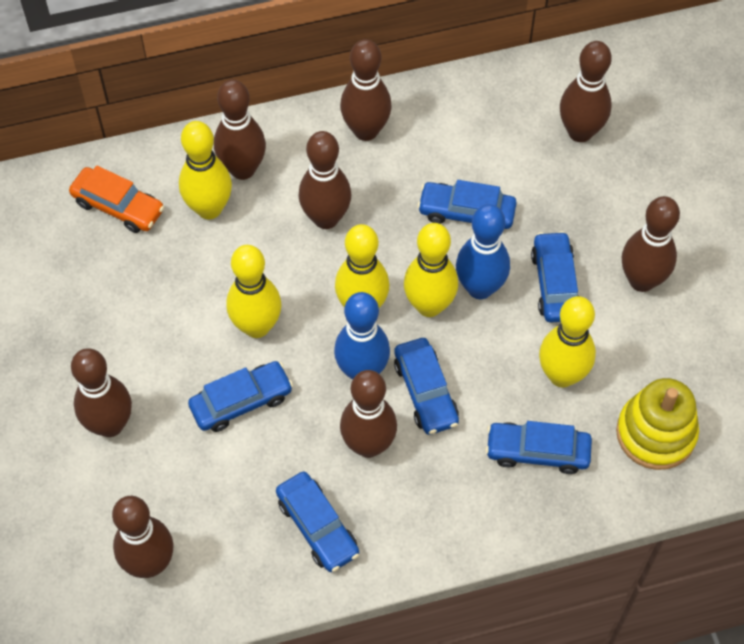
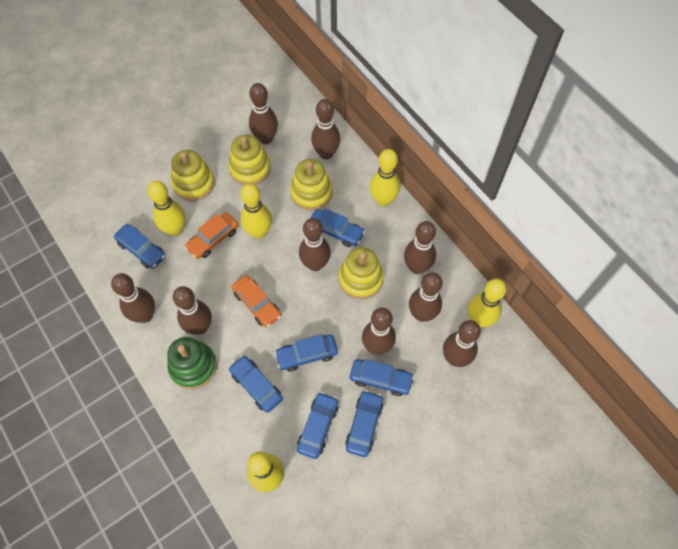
blue bowling pin: 2 -> 0
blue car: 6 -> 7
brown bowling pin: 8 -> 9
green stacking toy: 0 -> 1
orange car: 1 -> 2
yellow stacking toy: 1 -> 4

